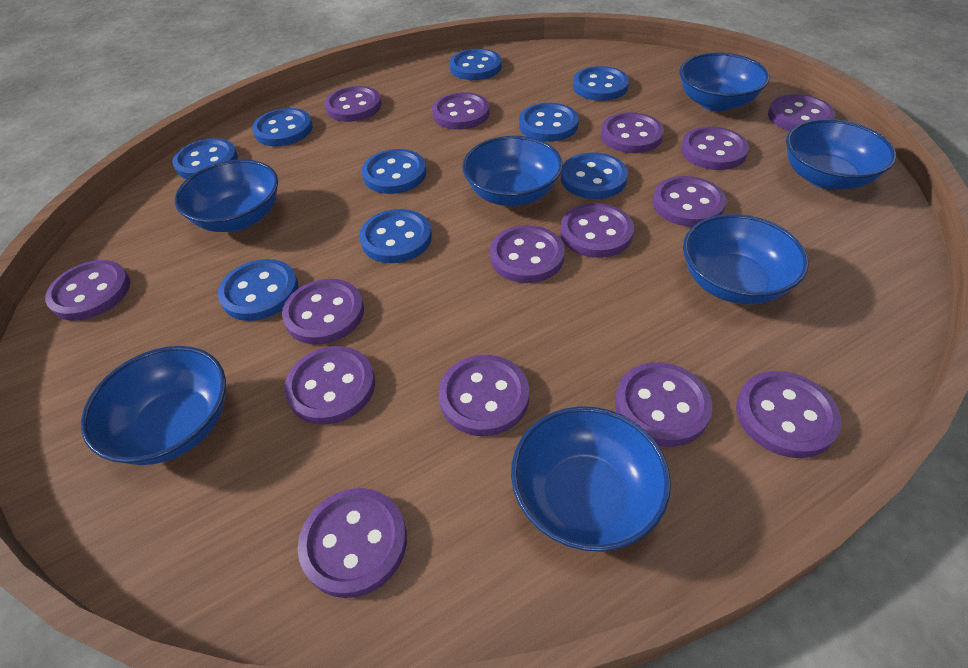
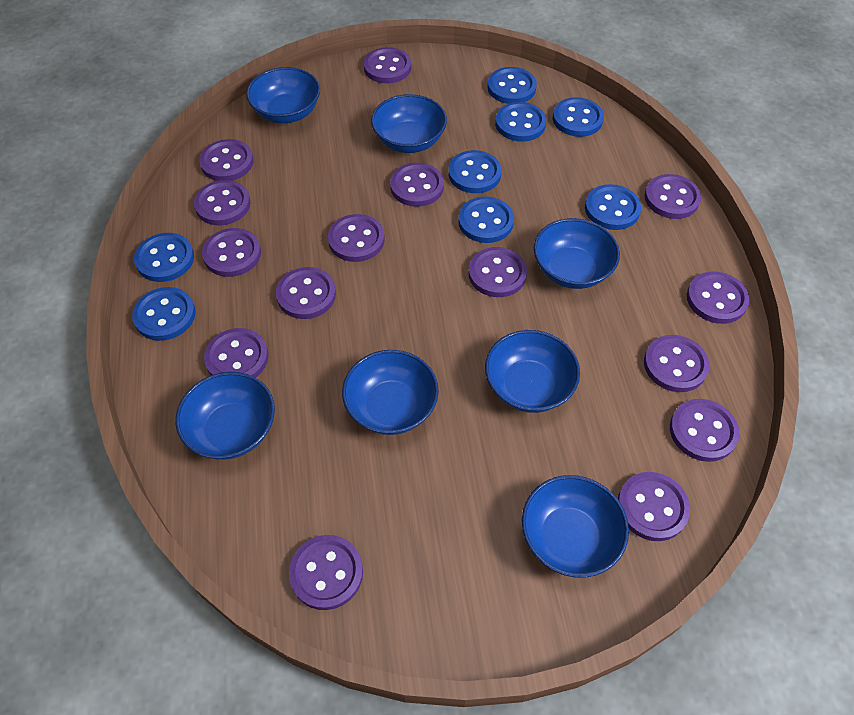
blue button: 9 -> 8

